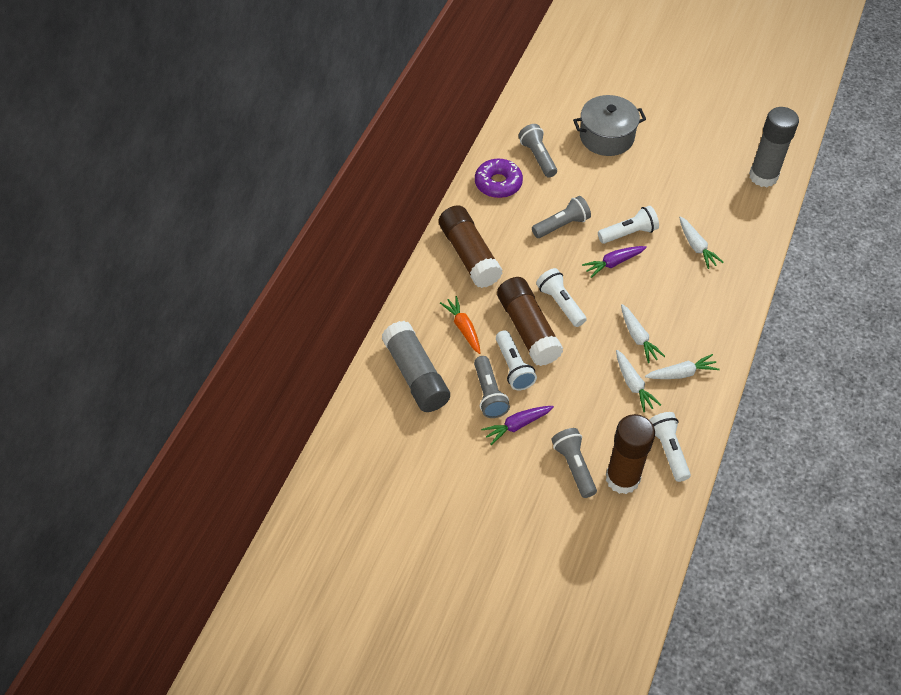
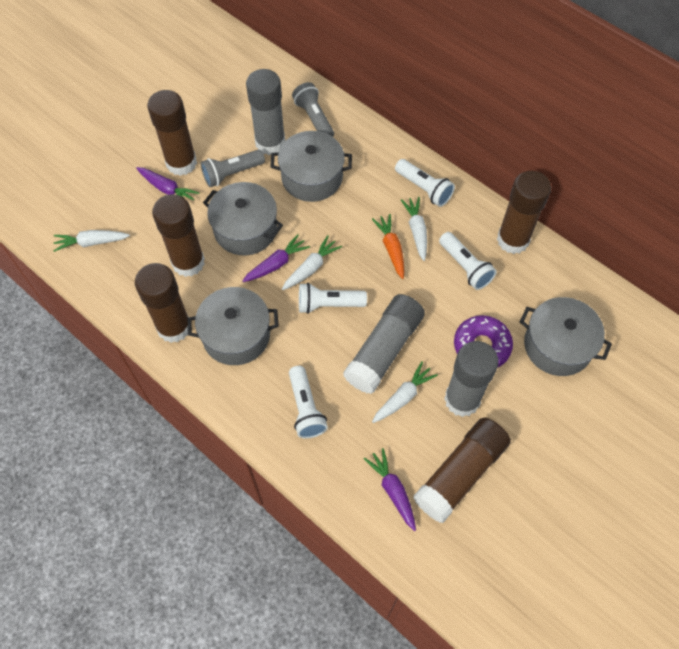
brown glue stick: 3 -> 5
grey flashlight: 4 -> 2
grey glue stick: 2 -> 3
grey pot: 1 -> 4
purple carrot: 2 -> 3

